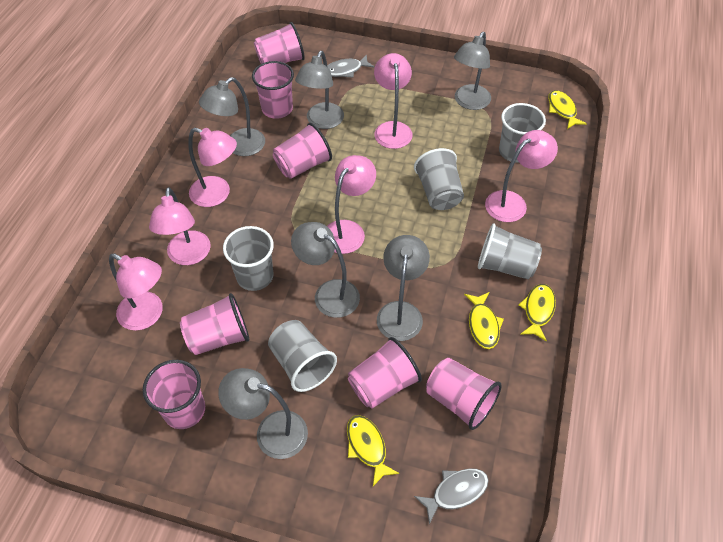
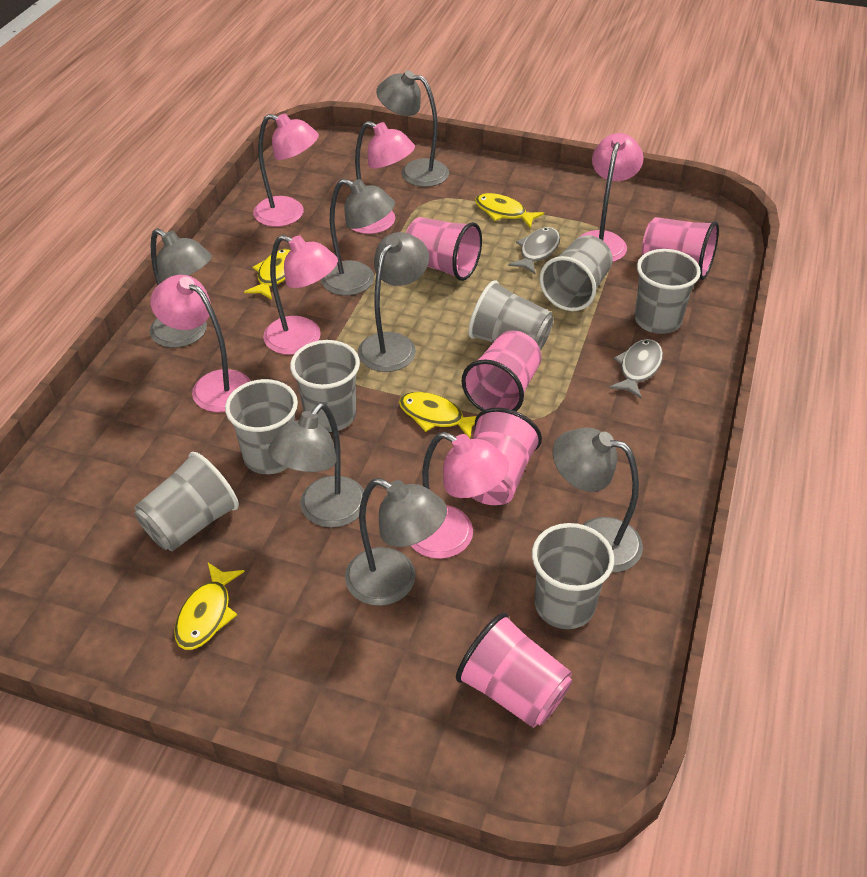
grey cup: 5 -> 7
grey lamp: 6 -> 7
pink cup: 7 -> 5

